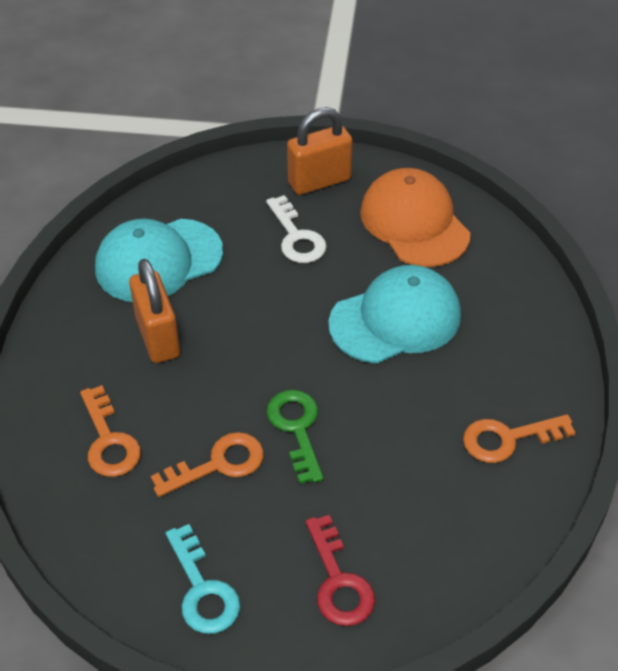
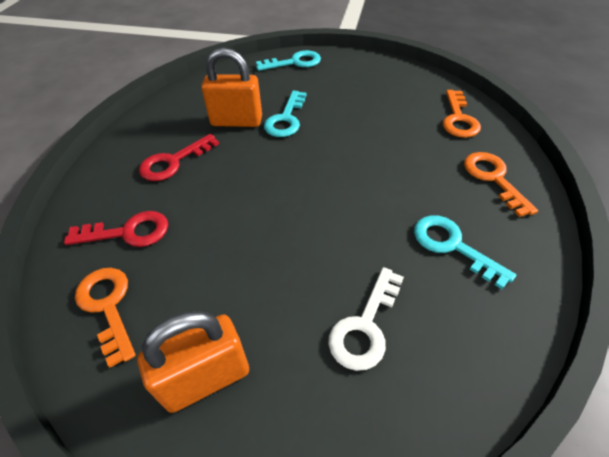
green key: 1 -> 0
orange cap: 1 -> 0
red key: 1 -> 2
turquoise cap: 2 -> 0
turquoise key: 1 -> 3

